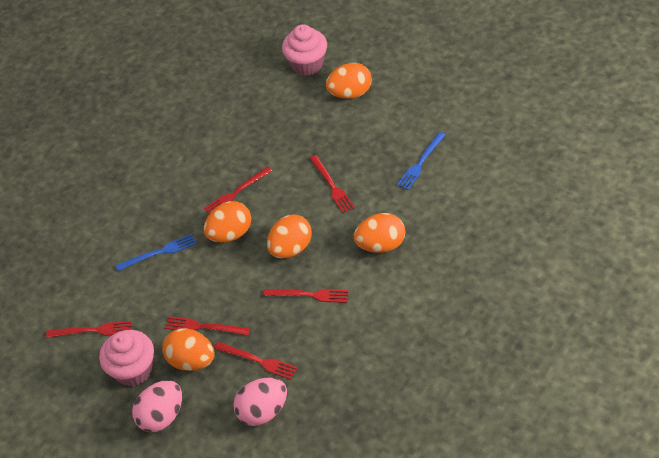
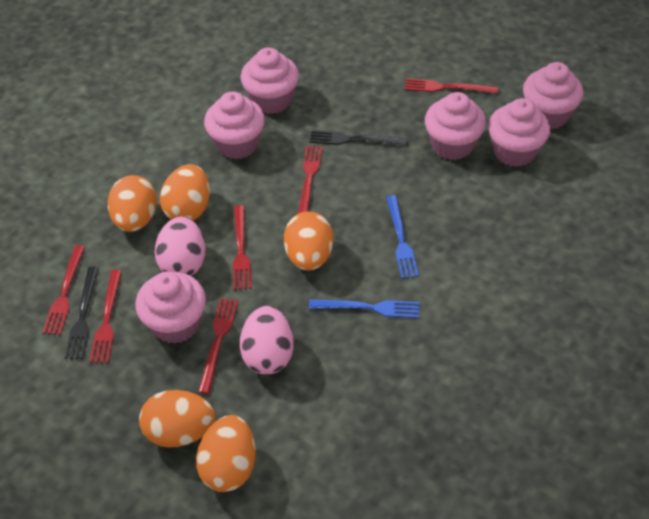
black fork: 0 -> 2
pink cupcake: 2 -> 6

